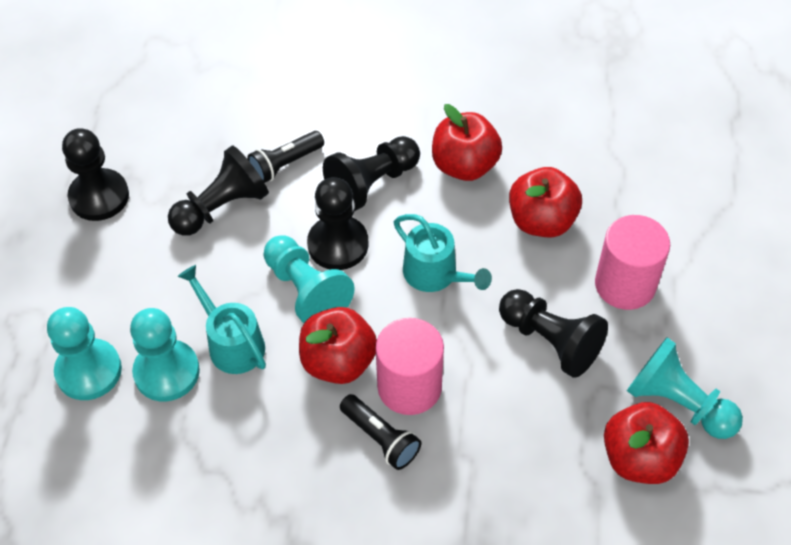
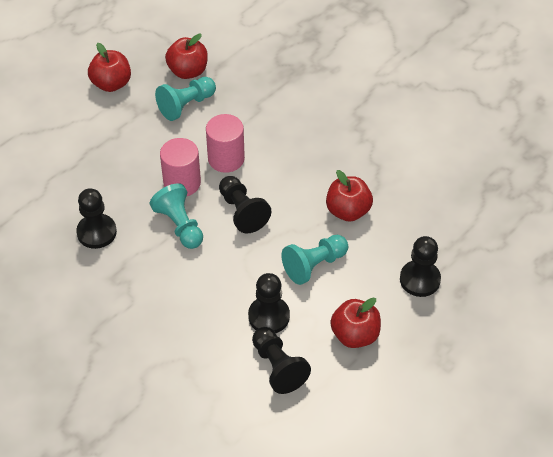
black flashlight: 2 -> 0
turquoise pawn: 4 -> 3
turquoise watering can: 2 -> 0

